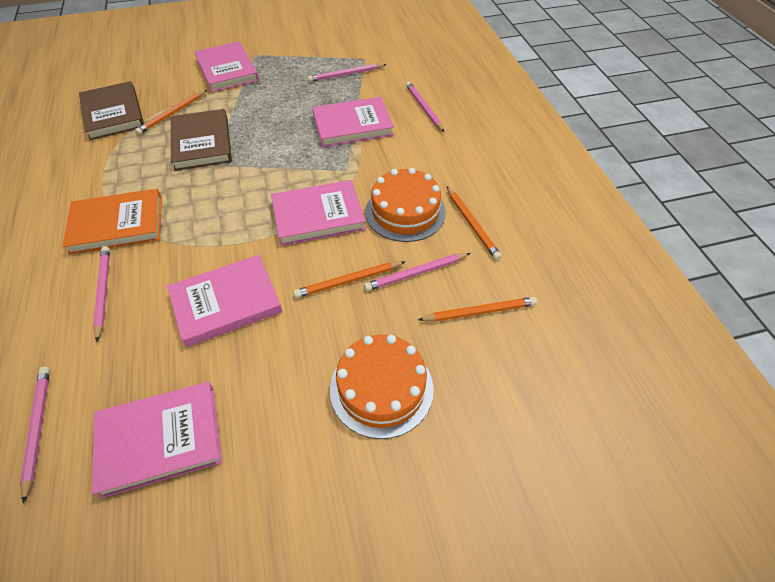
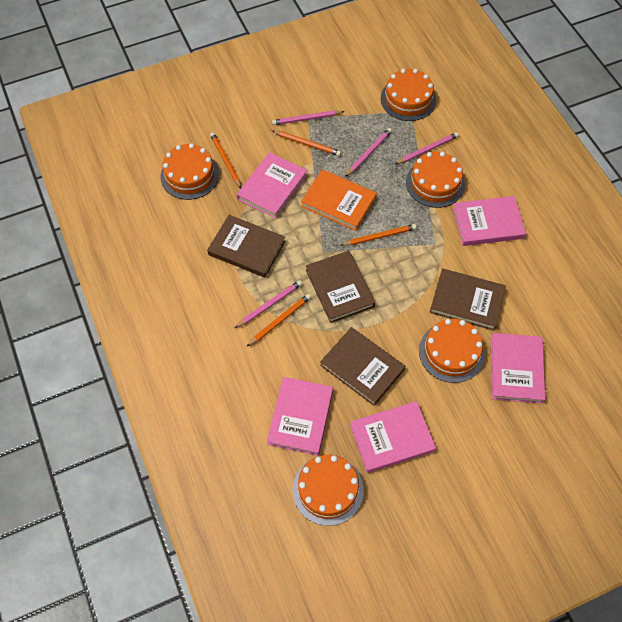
brown book: 2 -> 4
orange cake: 2 -> 5
pink pencil: 5 -> 4

